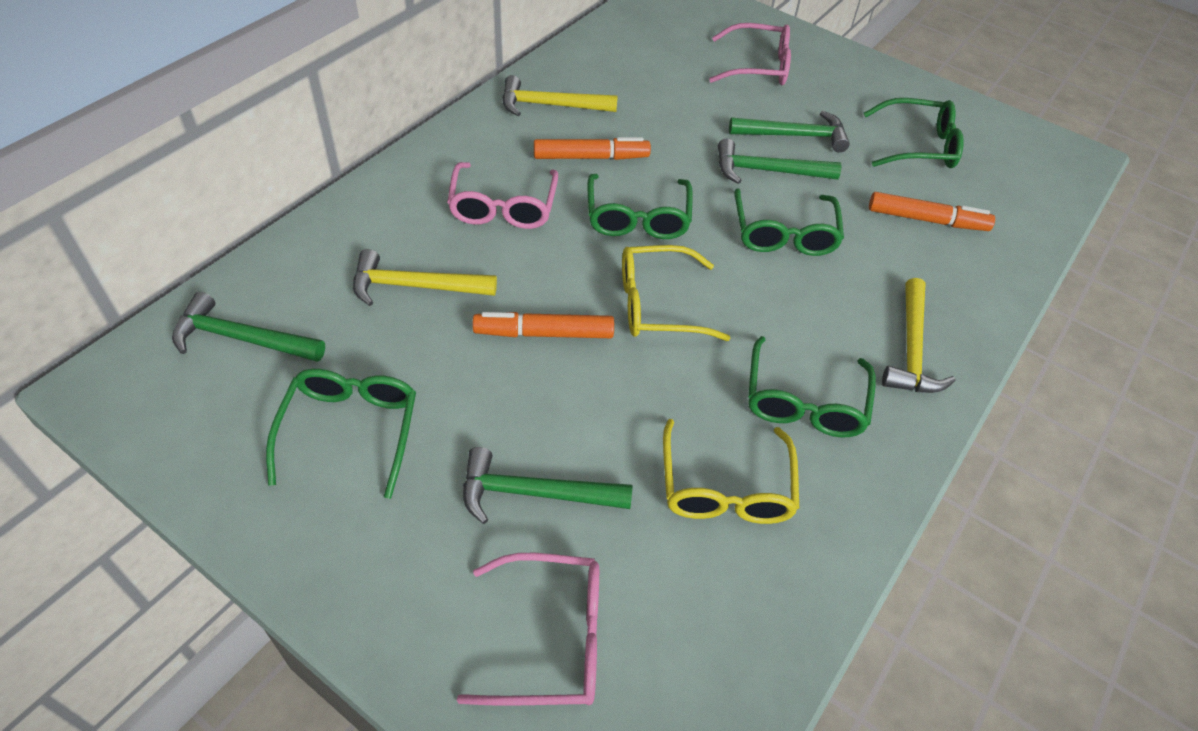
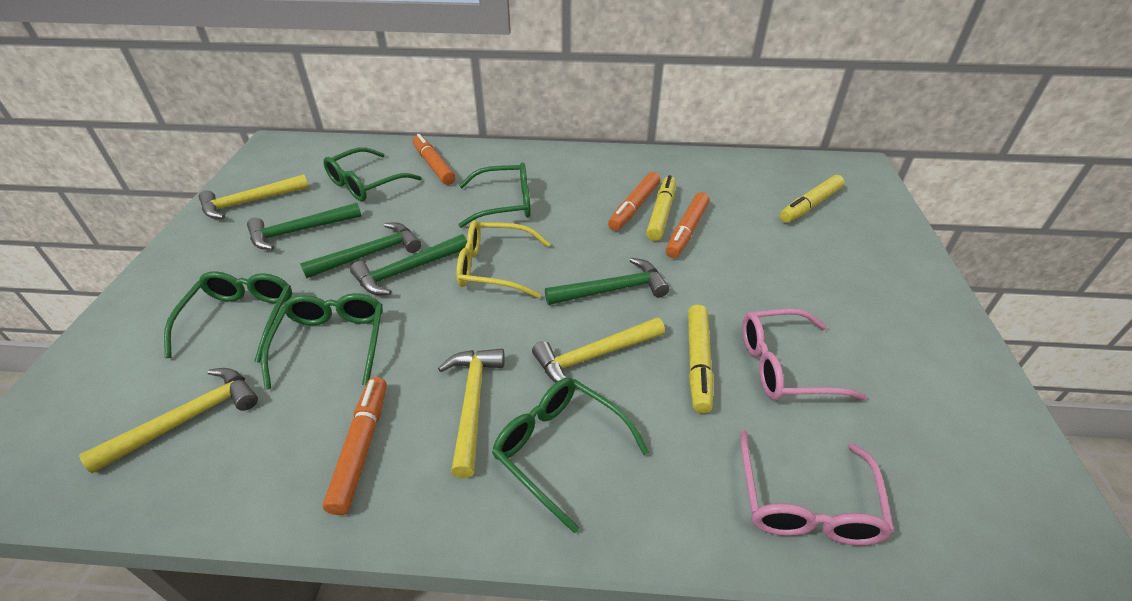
orange marker: 3 -> 4
pink glasses: 3 -> 2
yellow glasses: 2 -> 1
yellow hammer: 3 -> 4
yellow marker: 0 -> 3

